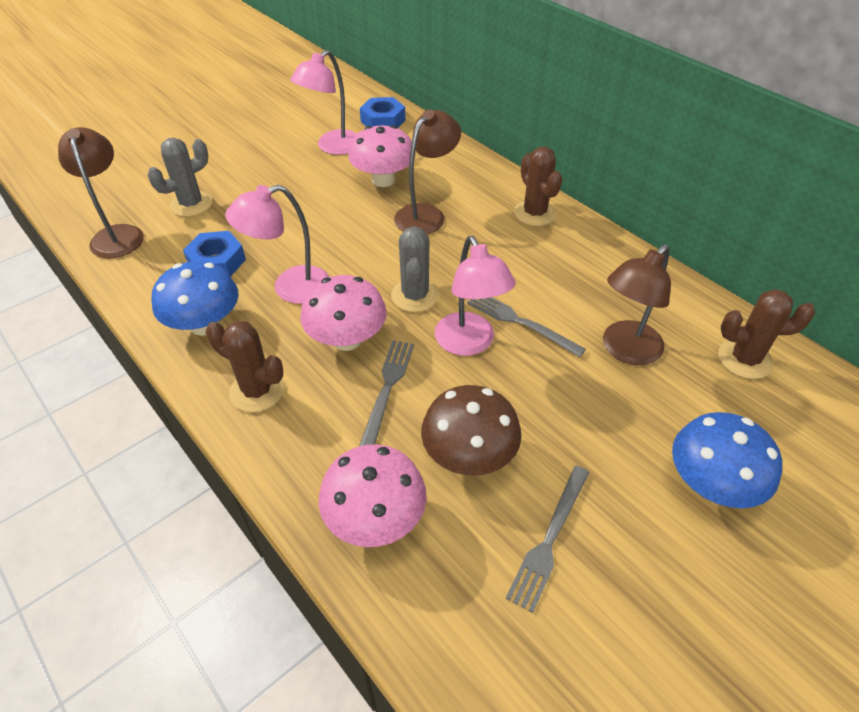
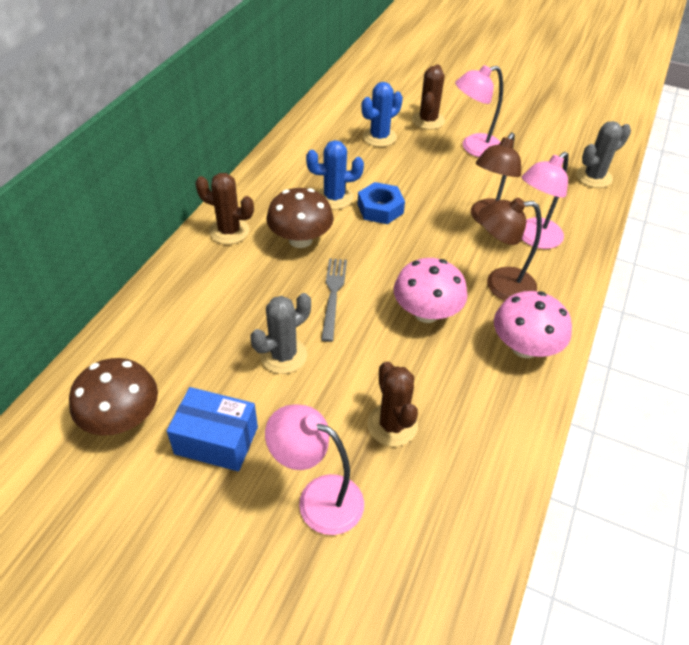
blue box: 0 -> 1
blue cactus: 0 -> 2
blue mushroom: 2 -> 0
blue nut: 2 -> 1
brown lamp: 3 -> 2
brown mushroom: 1 -> 2
grey fork: 3 -> 1
pink mushroom: 3 -> 2

